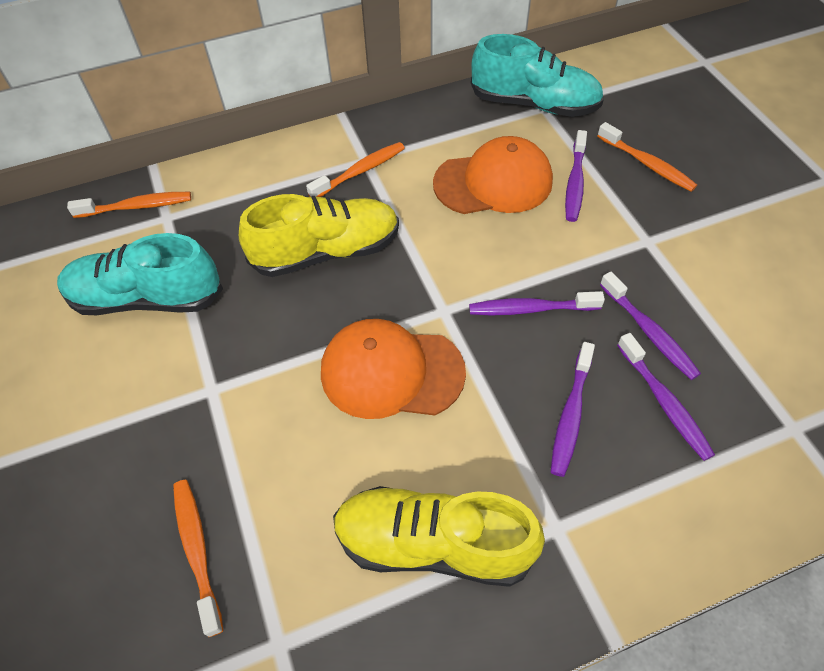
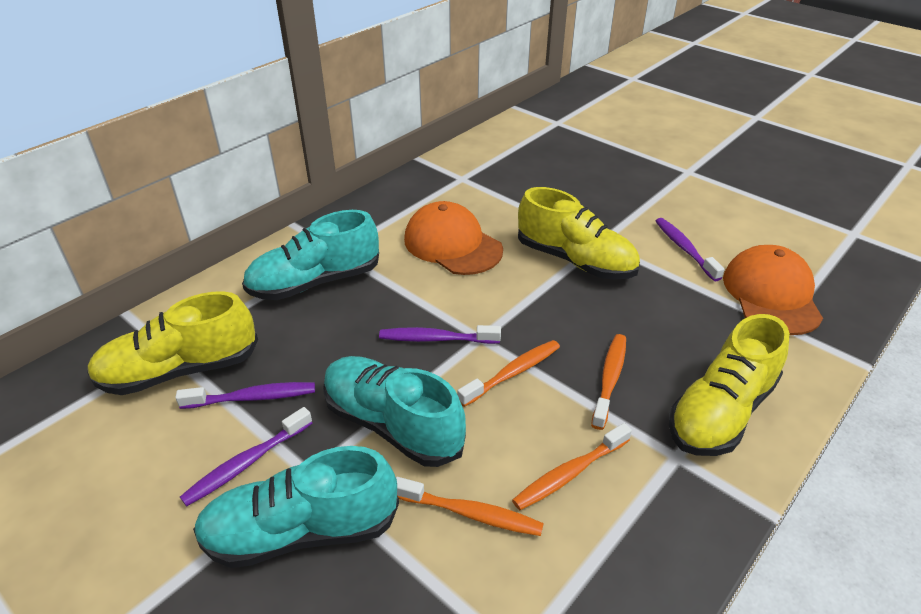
purple toothbrush: 5 -> 4
turquoise shoe: 2 -> 3
yellow shoe: 2 -> 3

